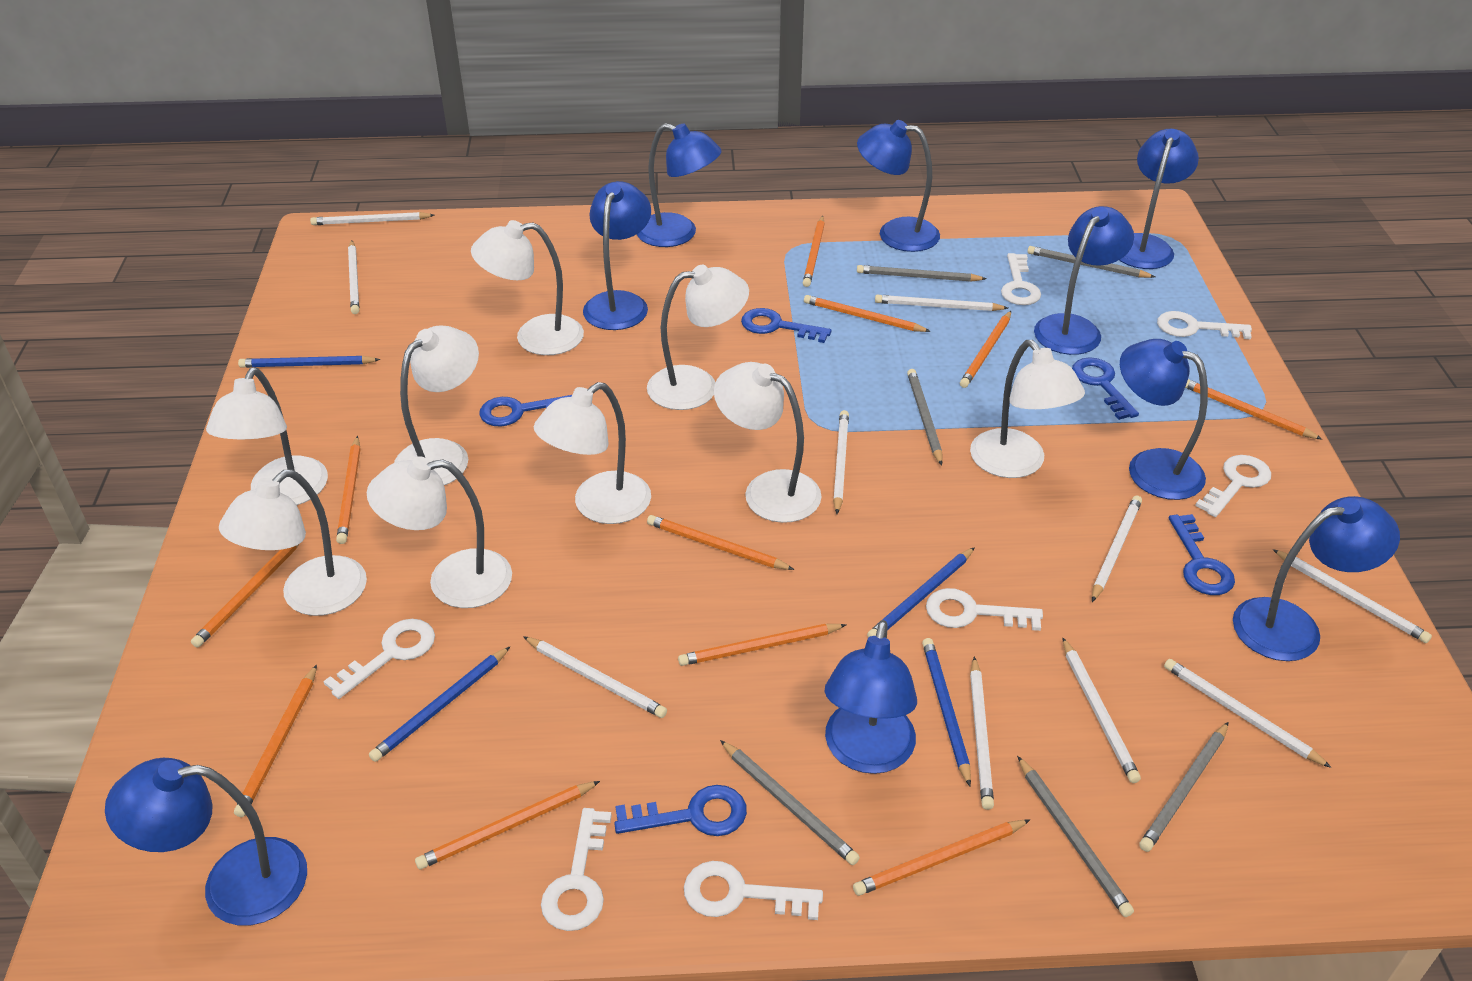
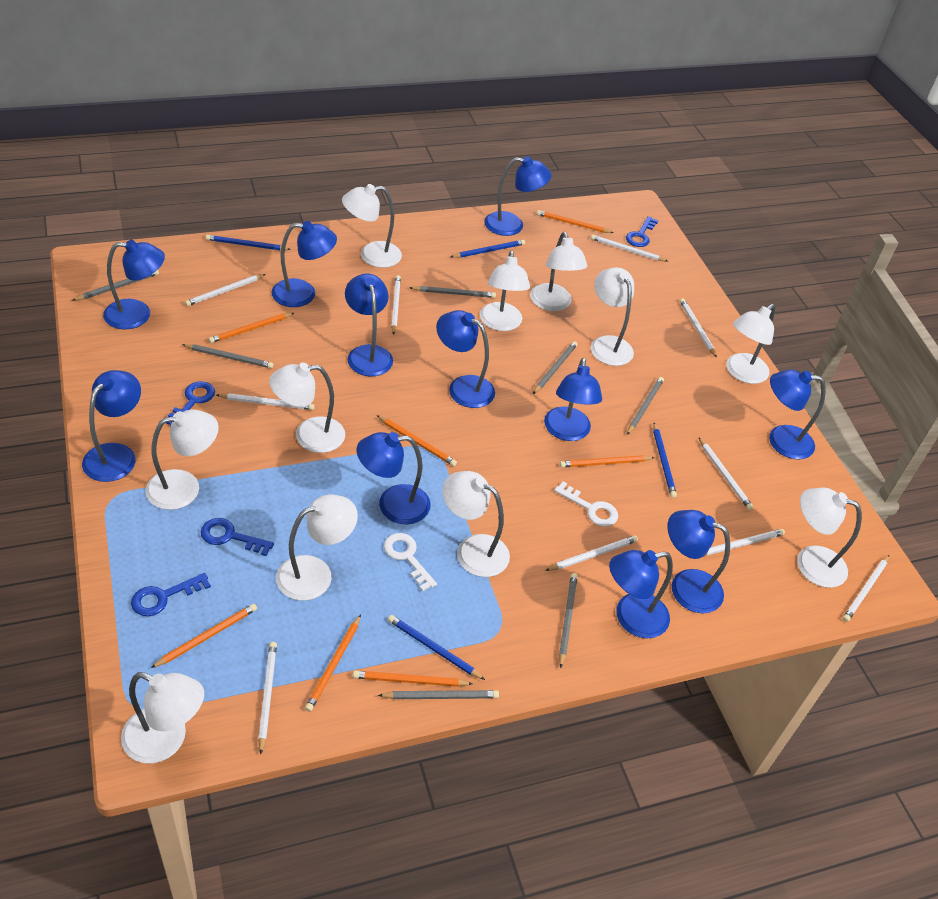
blue key: 5 -> 4
blue lamp: 9 -> 11
grey pencil: 6 -> 7
orange pencil: 11 -> 7
white key: 7 -> 2
white lamp: 9 -> 11

